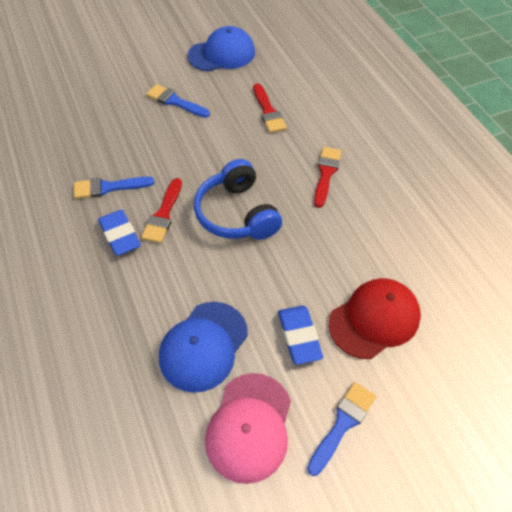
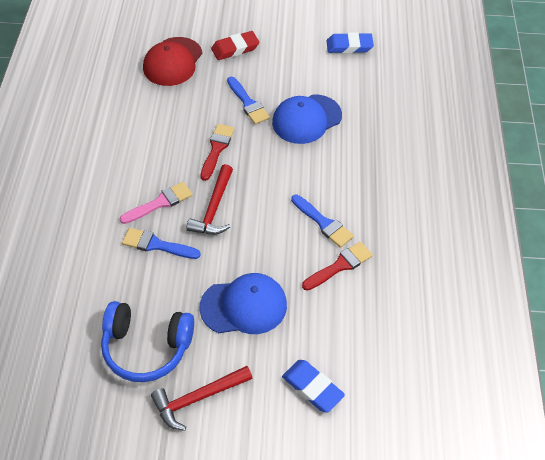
pink brush: 0 -> 1
pink cap: 1 -> 0
red brush: 3 -> 2
red eraser: 0 -> 1
red hammer: 0 -> 2

